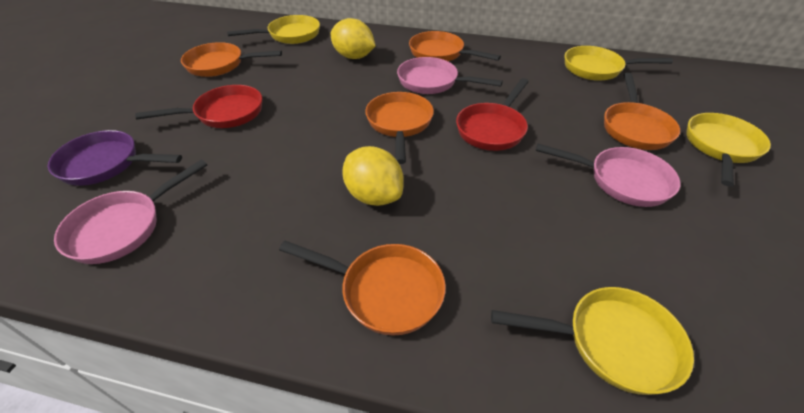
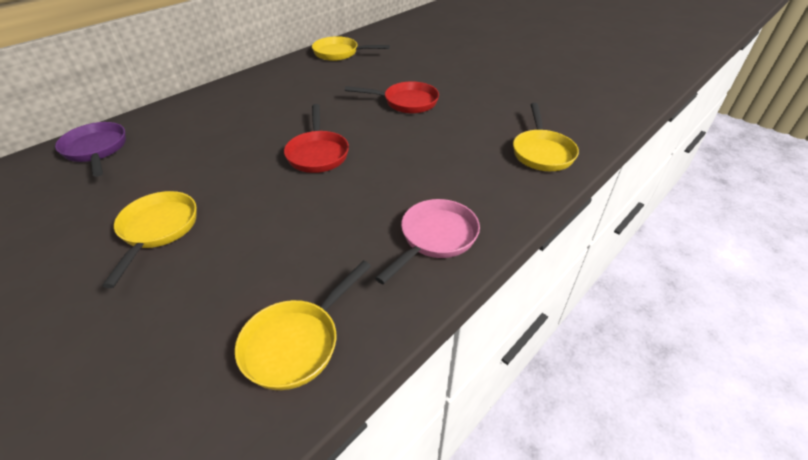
orange pan: 5 -> 0
pink pan: 3 -> 1
yellow lemon: 2 -> 0

